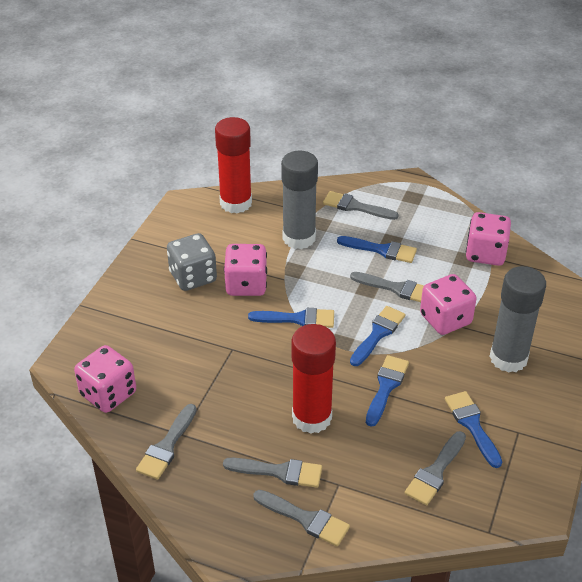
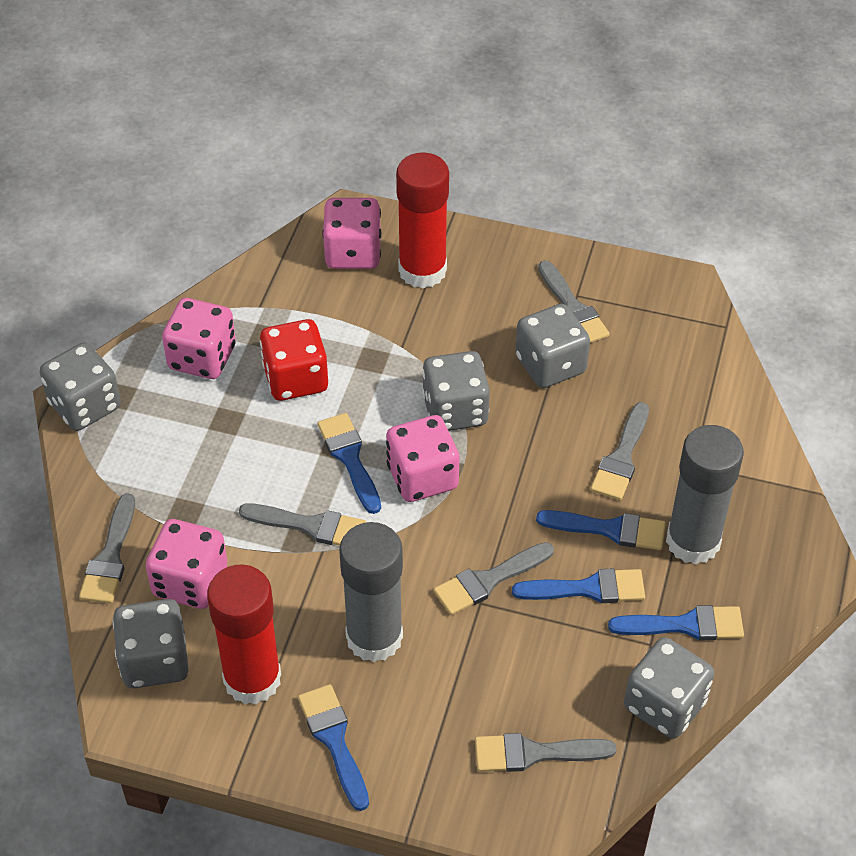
grey dice: 1 -> 5
red dice: 0 -> 1

